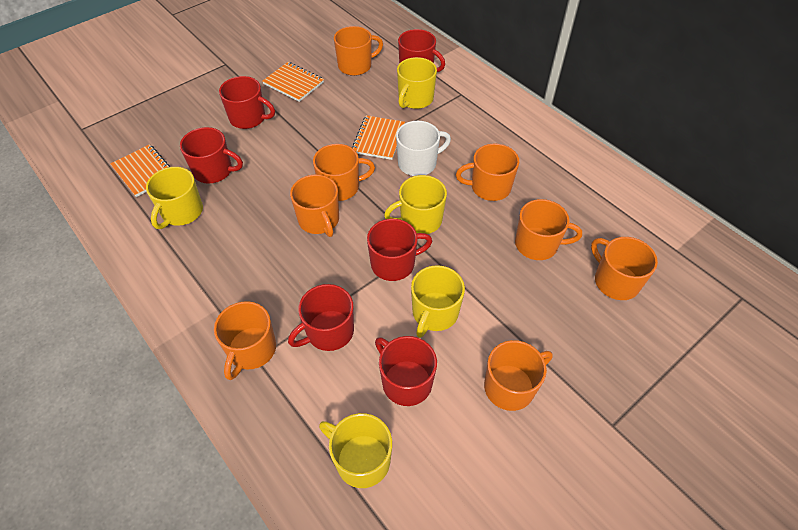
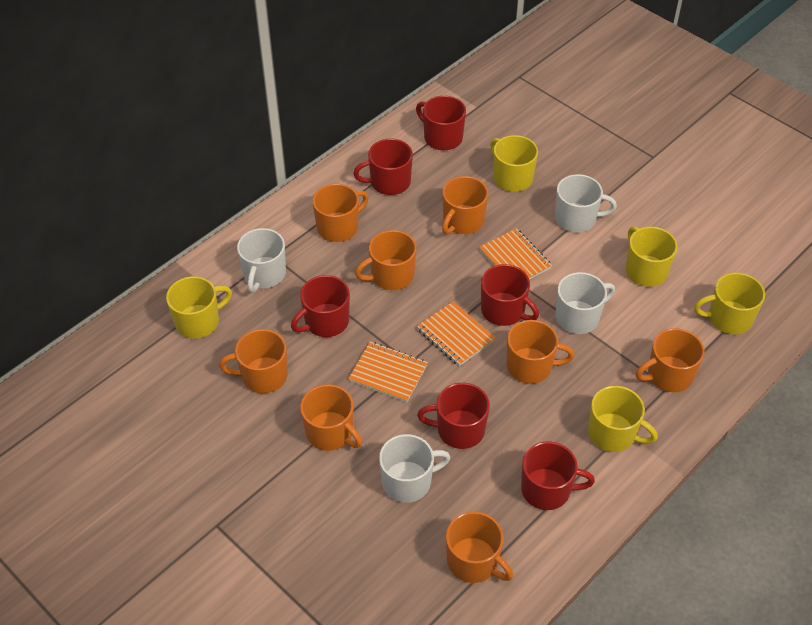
white mug: 1 -> 4

